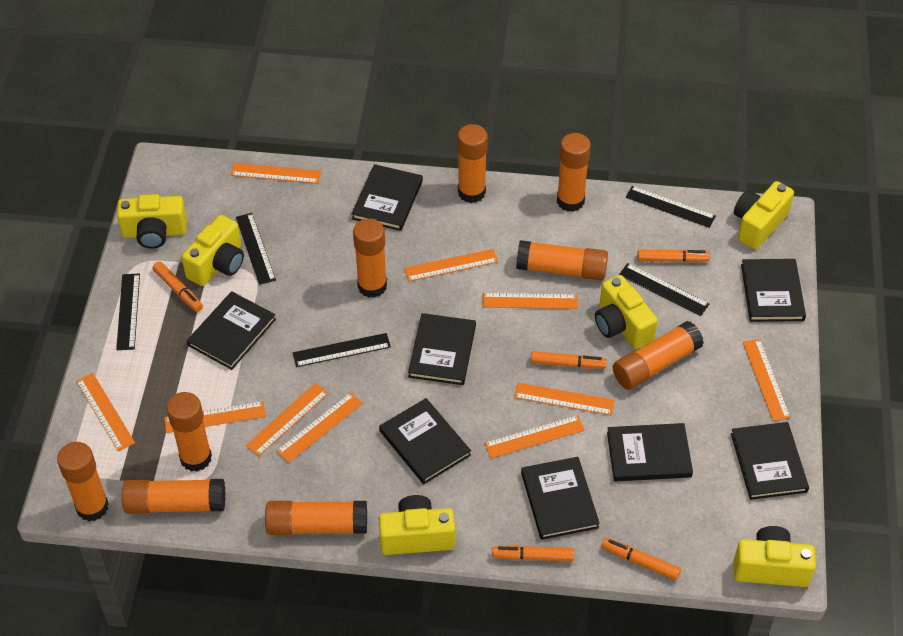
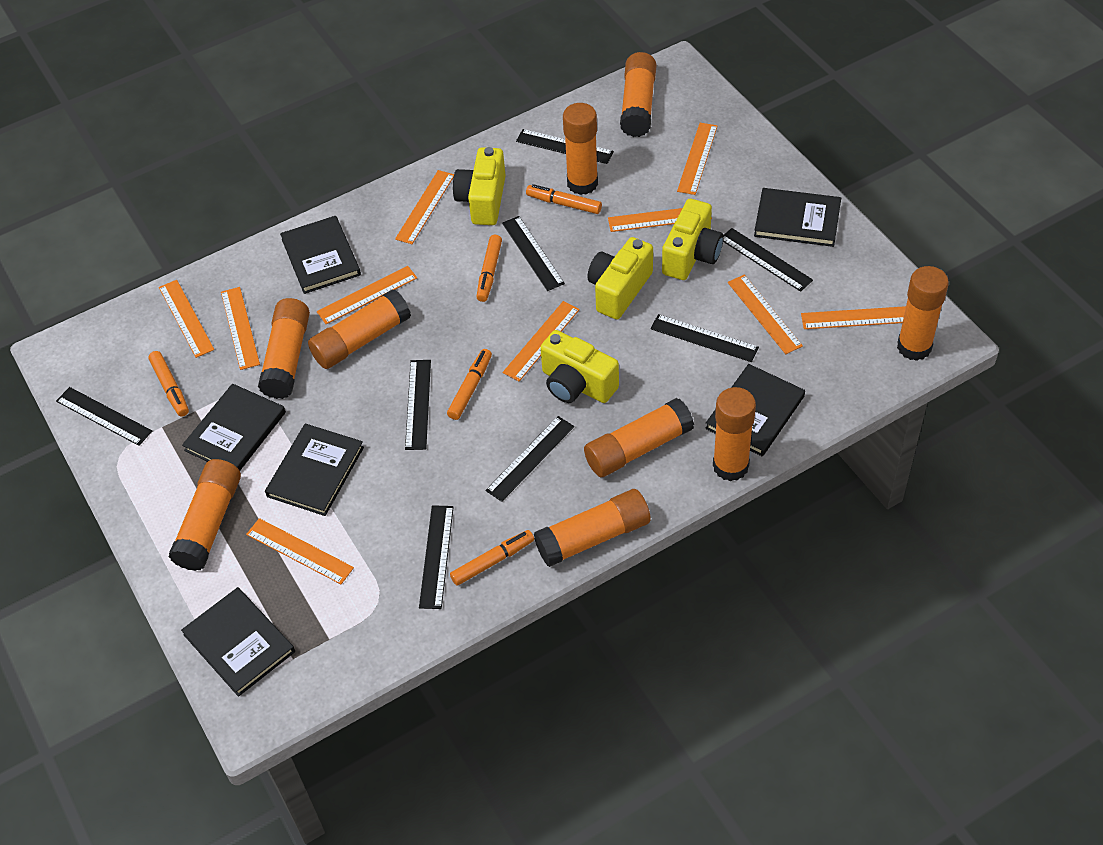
black book: 8 -> 6
black ruler: 5 -> 8
yellow camera: 6 -> 4

